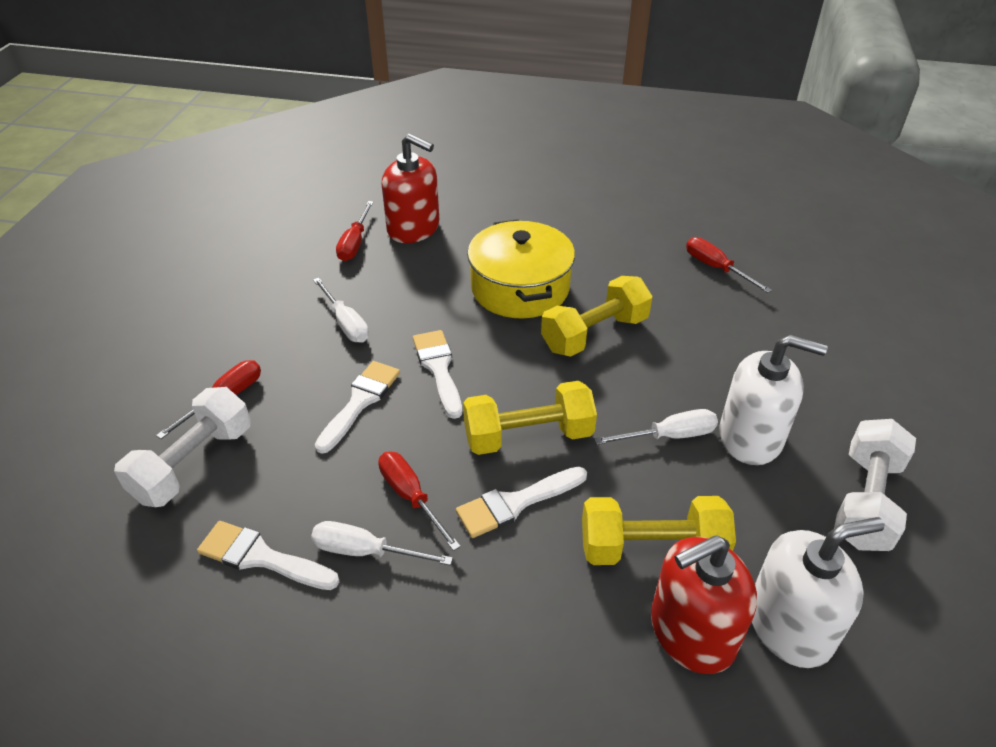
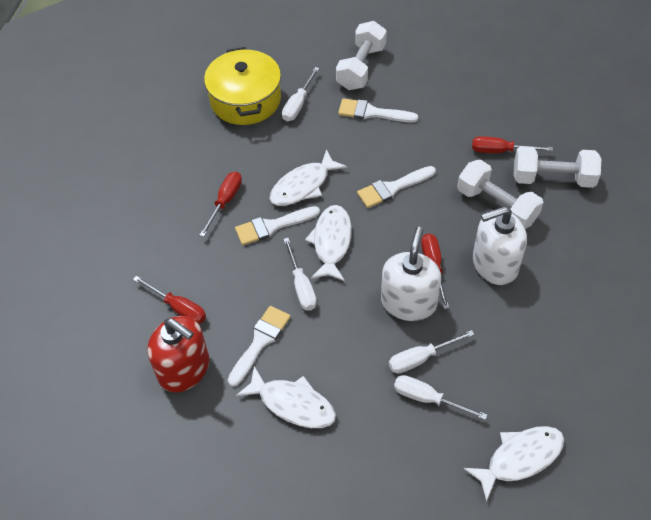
red soap dispenser: 2 -> 1
white dumbbell: 2 -> 3
white fish: 0 -> 4
white screwdriver: 3 -> 4
yellow dumbbell: 3 -> 0

